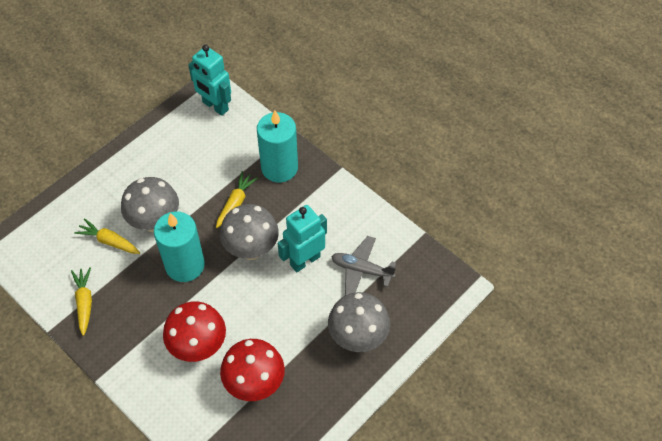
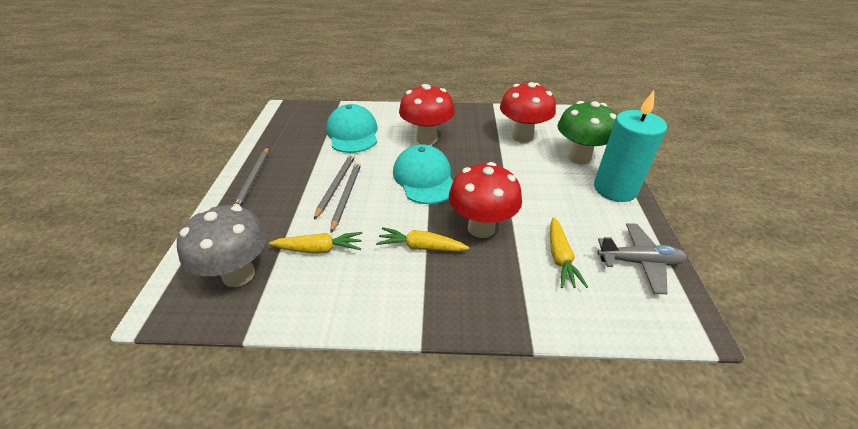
green mushroom: 0 -> 1
grey mushroom: 3 -> 1
grey pencil: 0 -> 3
red mushroom: 2 -> 3
turquoise candle: 2 -> 1
turquoise cap: 0 -> 2
turquoise robot: 2 -> 0

